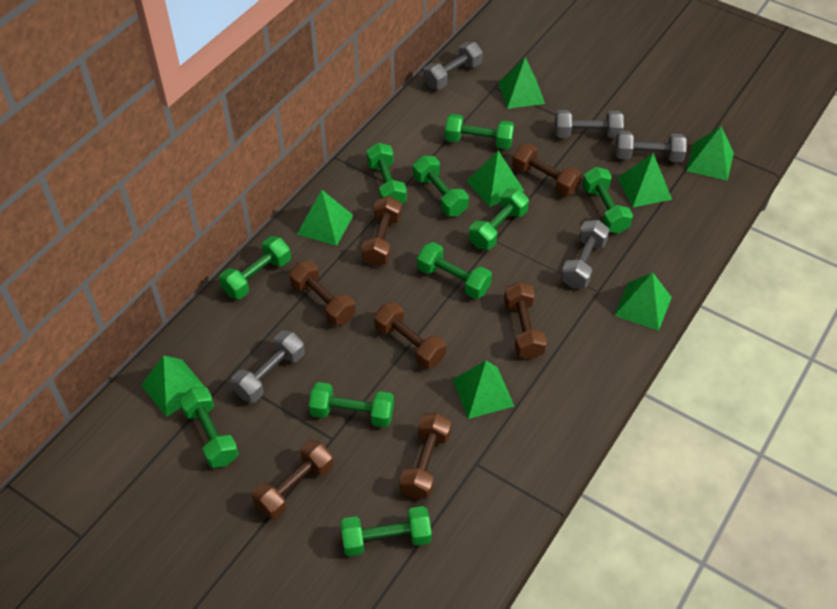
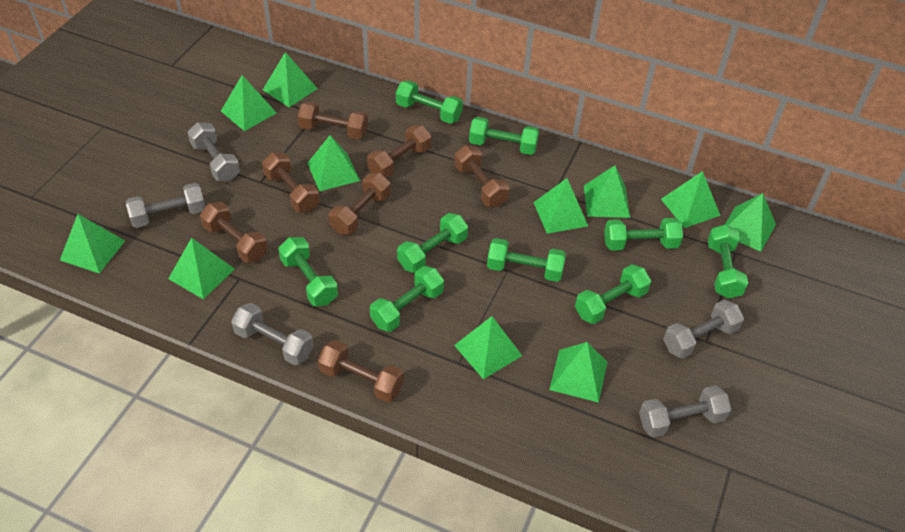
green dumbbell: 10 -> 9
green pyramid: 8 -> 11

